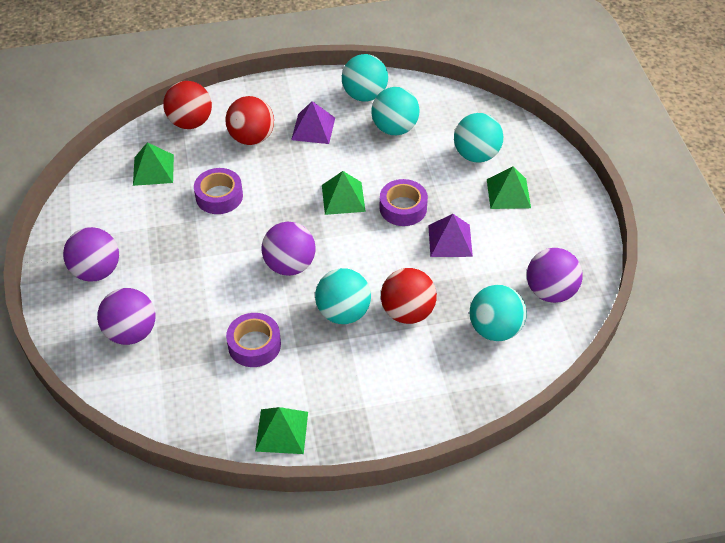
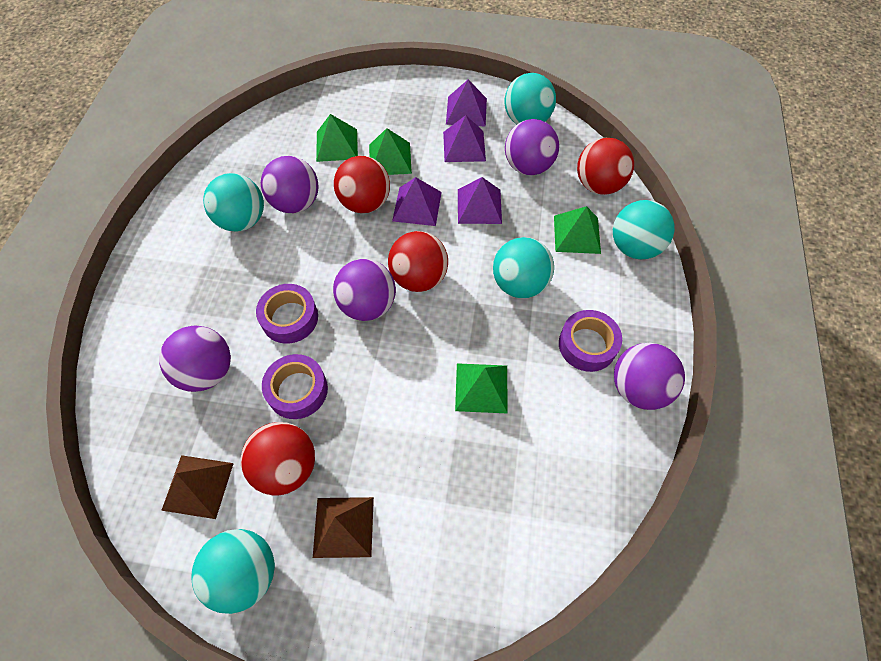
brown pyramid: 0 -> 2
purple ball: 4 -> 5
purple pyramid: 2 -> 4
red ball: 3 -> 4

